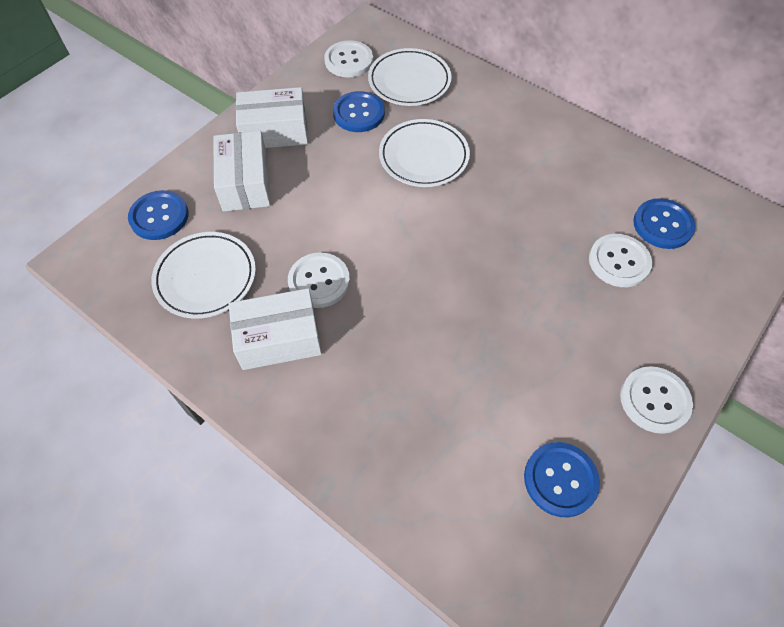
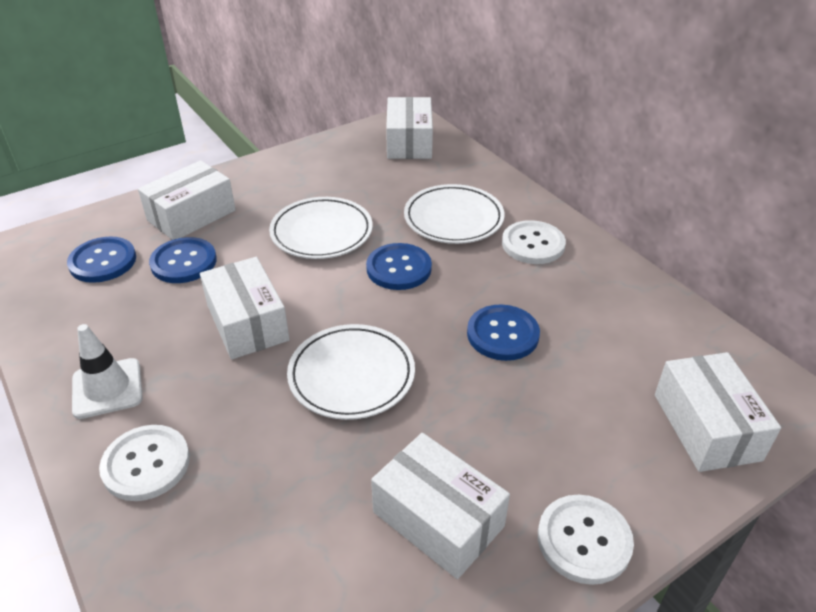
white box: 3 -> 5
white button: 4 -> 3
white traffic cone: 0 -> 1

